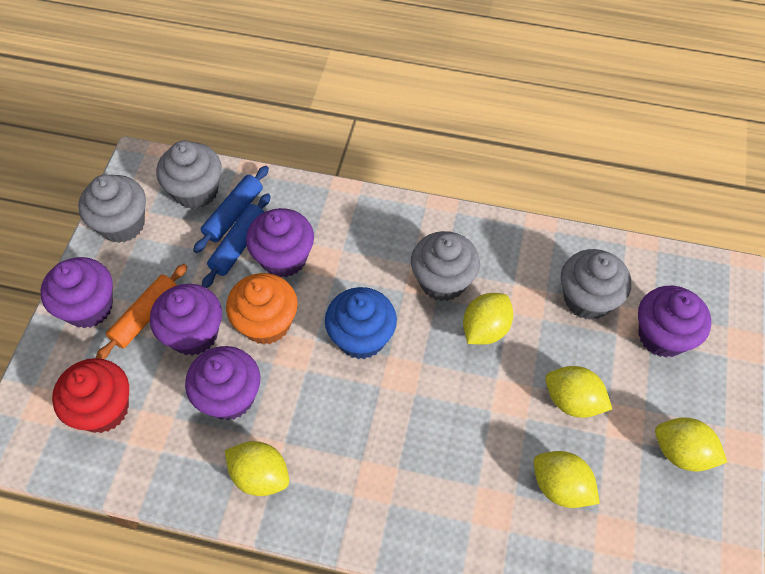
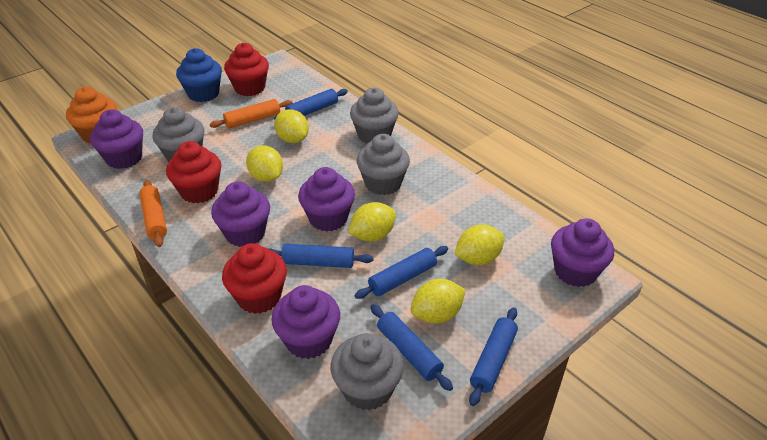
blue rolling pin: 2 -> 5
orange rolling pin: 1 -> 2
red cupcake: 1 -> 3

